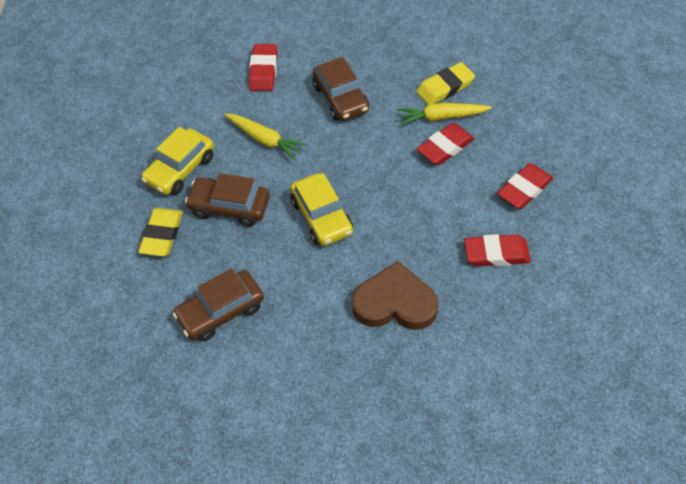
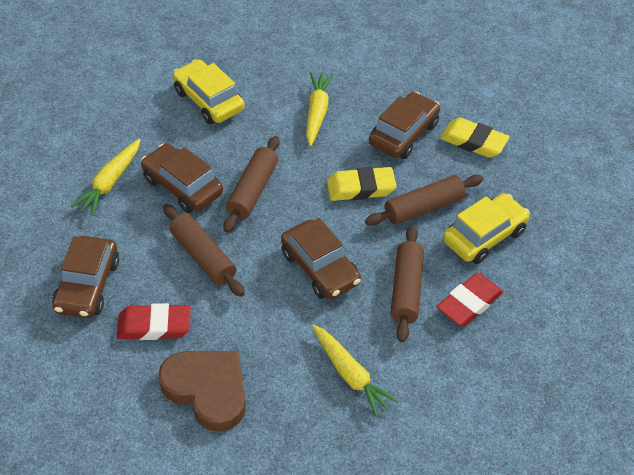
brown car: 3 -> 4
brown rolling pin: 0 -> 4
red eraser: 4 -> 2
yellow carrot: 2 -> 3

